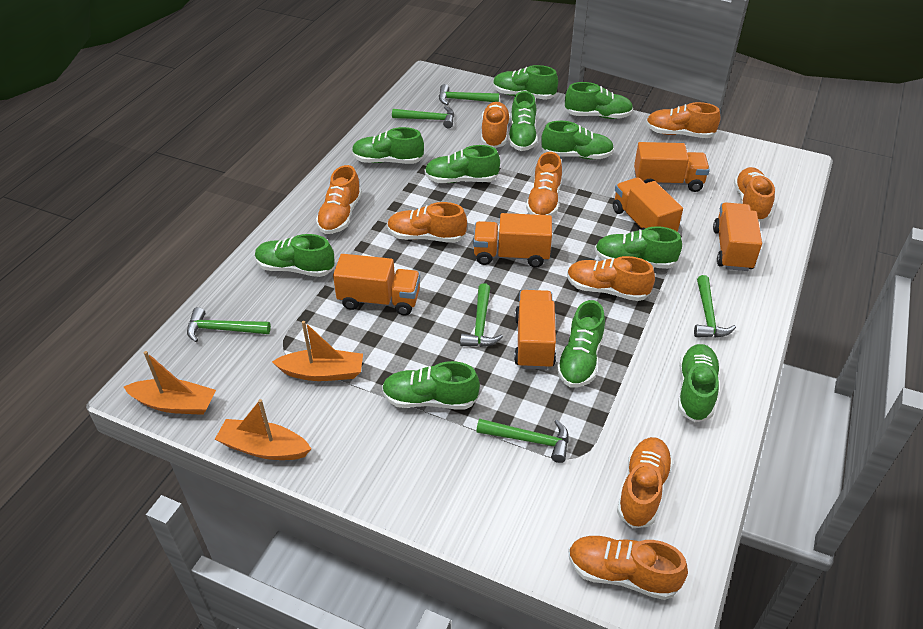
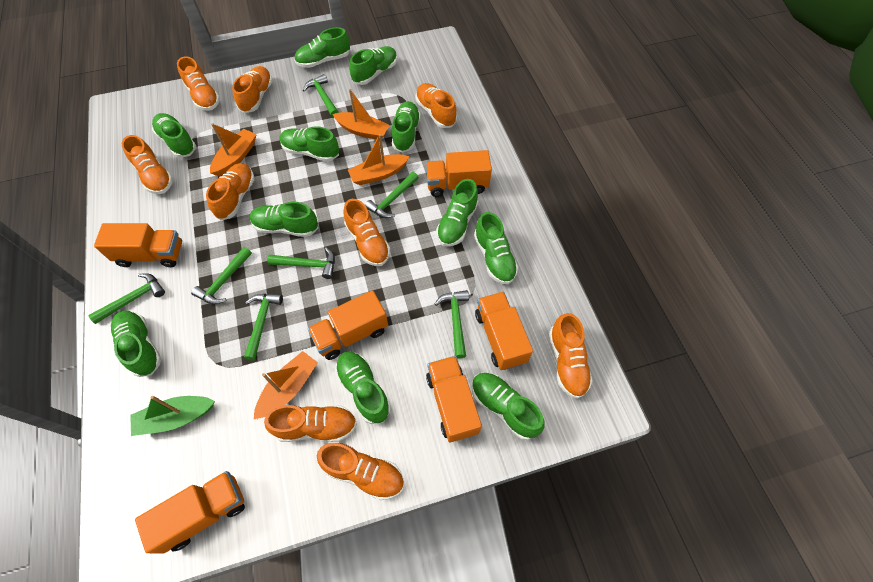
green boat: 0 -> 1
green hammer: 6 -> 7
orange boat: 3 -> 4

